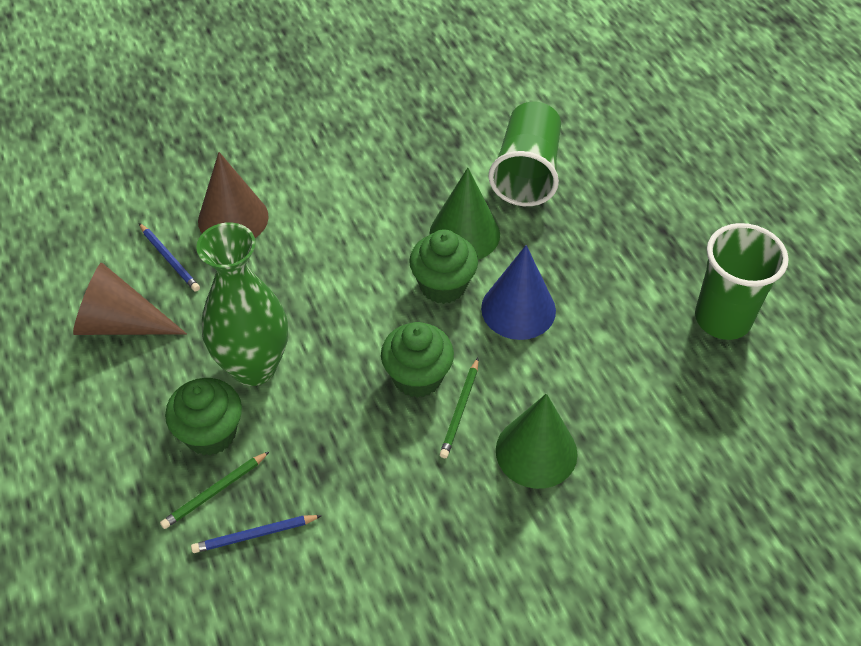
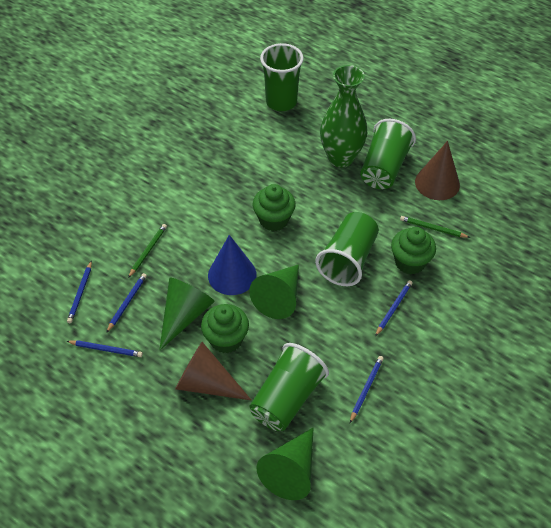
blue pencil: 2 -> 5
green cone: 2 -> 3
green cup: 2 -> 4

